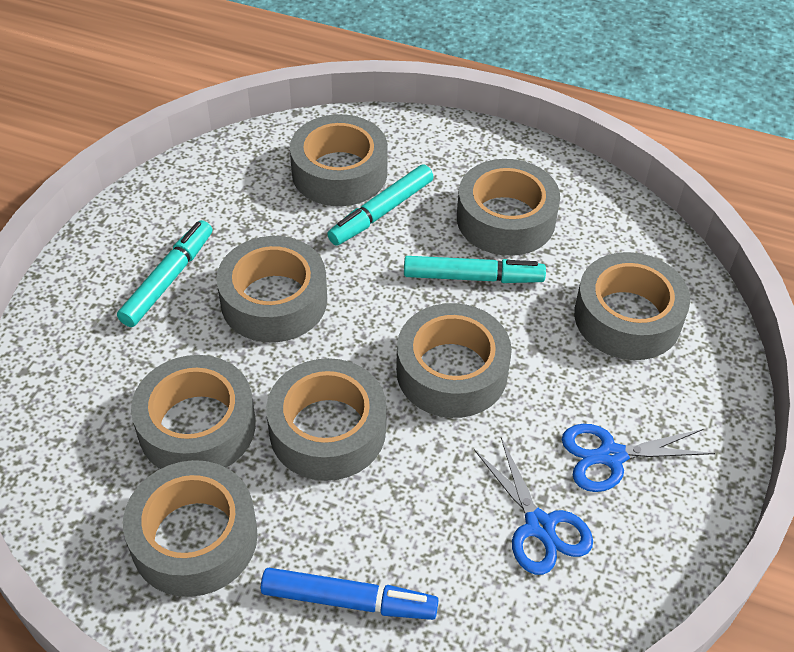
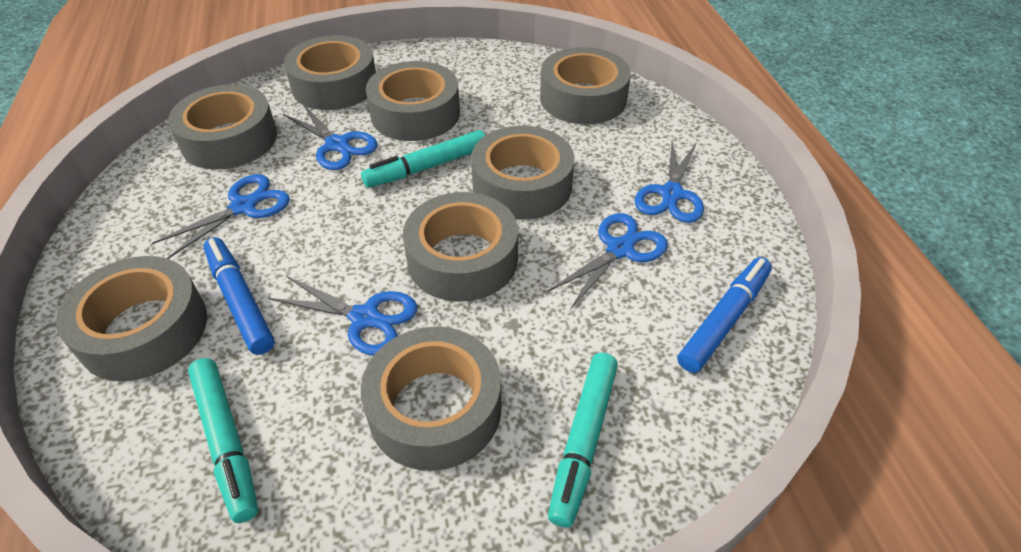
blue marker: 1 -> 2
blue scissors: 2 -> 5

